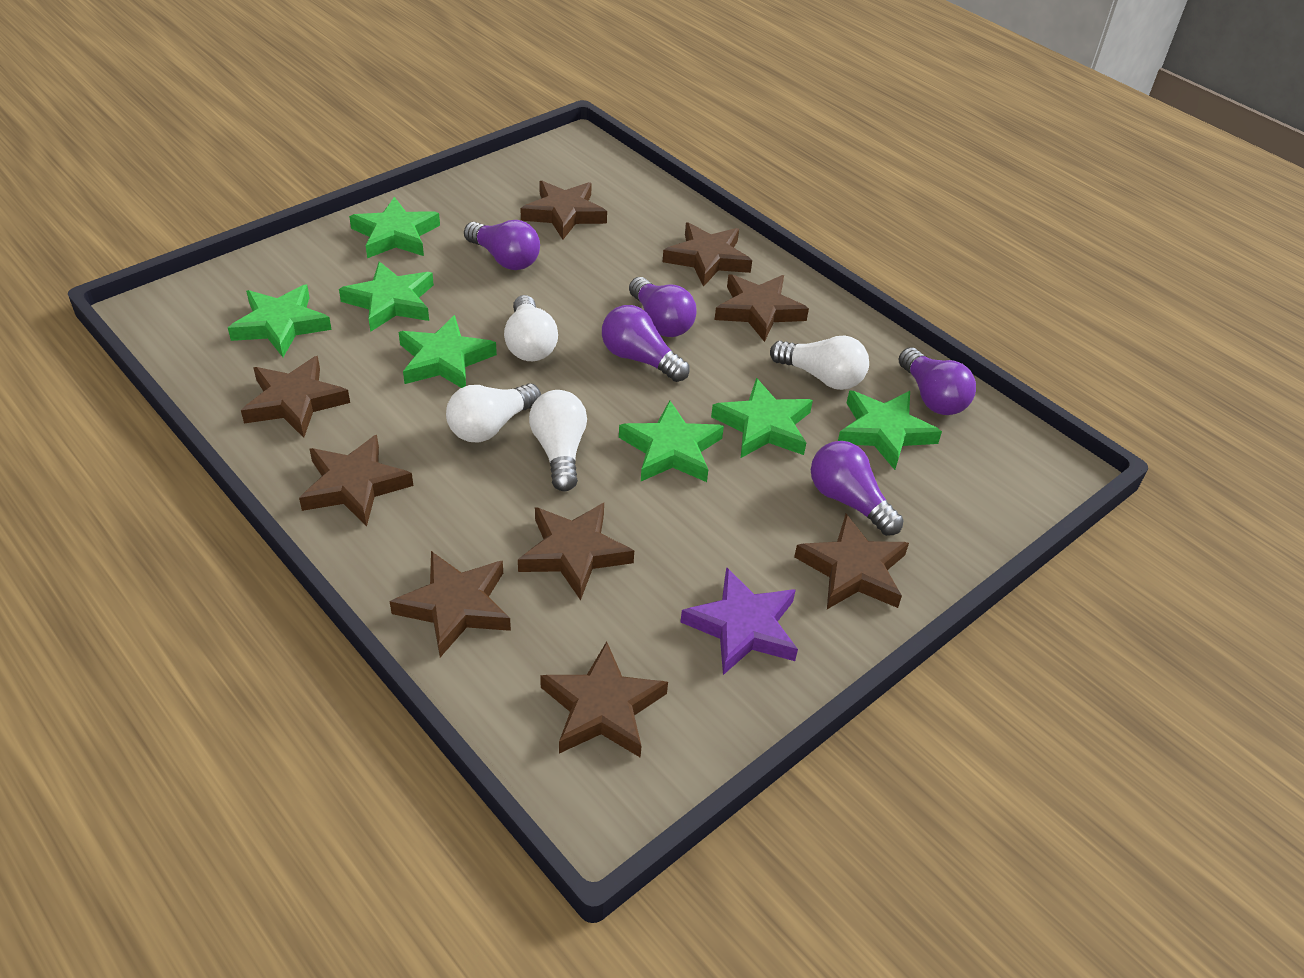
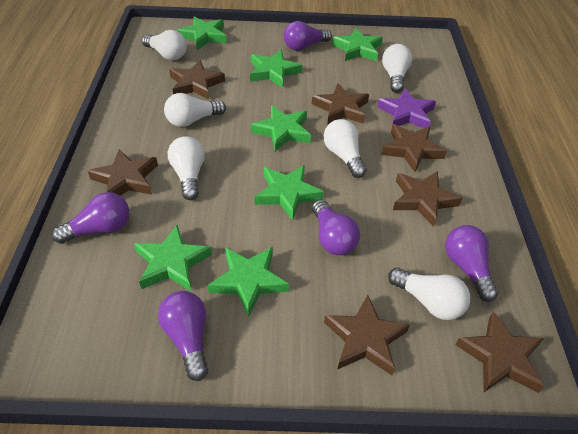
brown star: 9 -> 7
white light bulb: 4 -> 6

